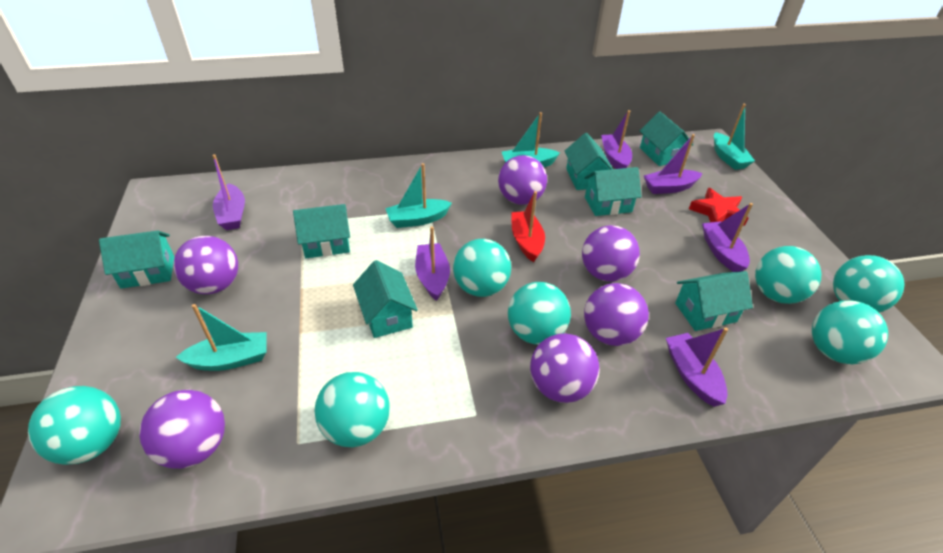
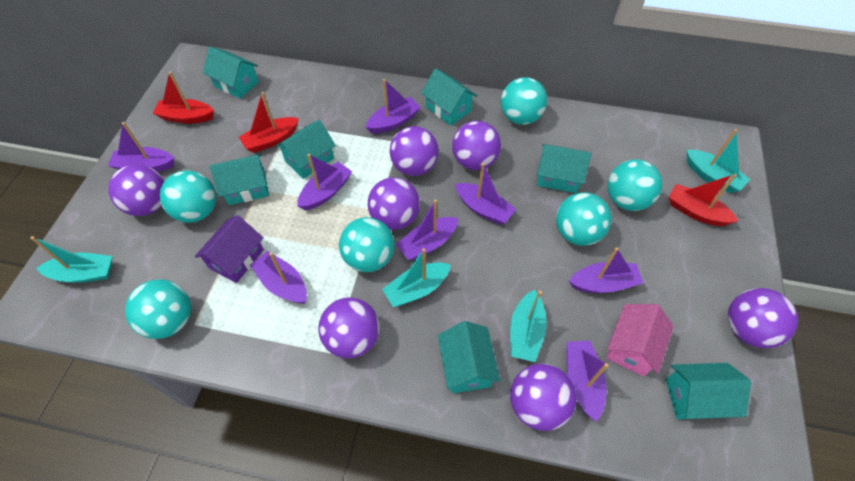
pink house: 0 -> 1
purple ball: 6 -> 7
purple boat: 6 -> 8
purple house: 0 -> 1
red boat: 1 -> 3
red star: 1 -> 0
turquoise ball: 7 -> 6

